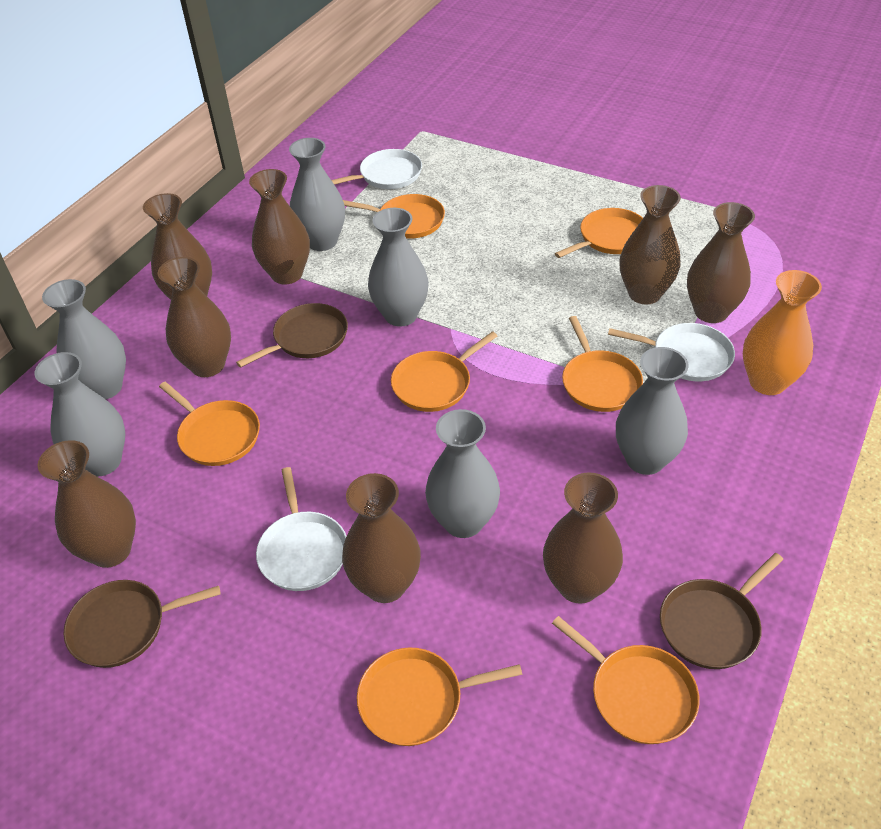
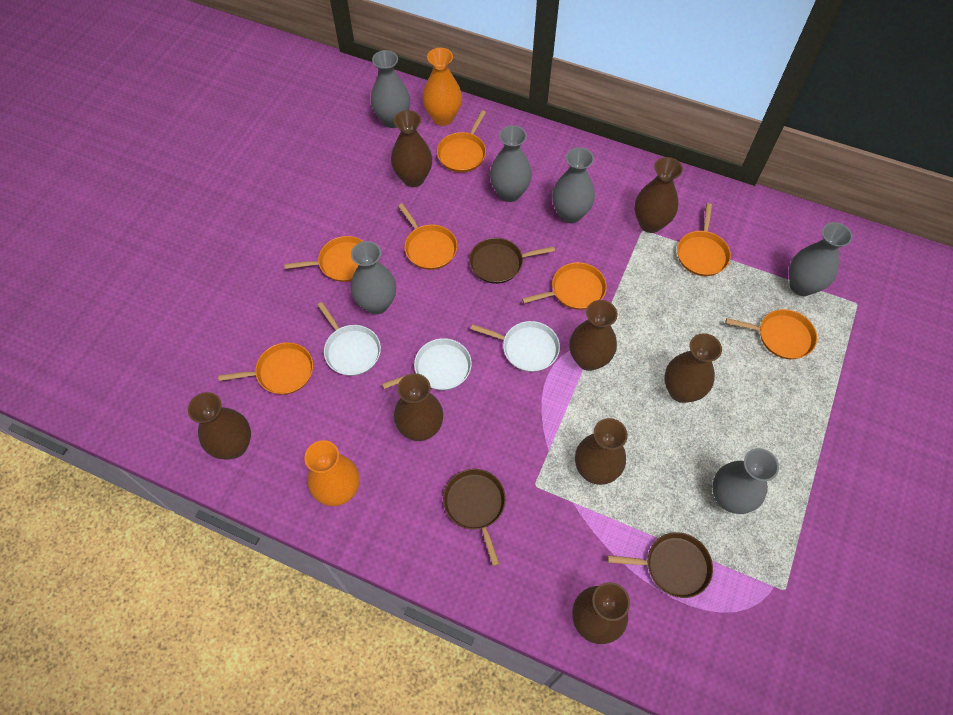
orange vase: 1 -> 2

